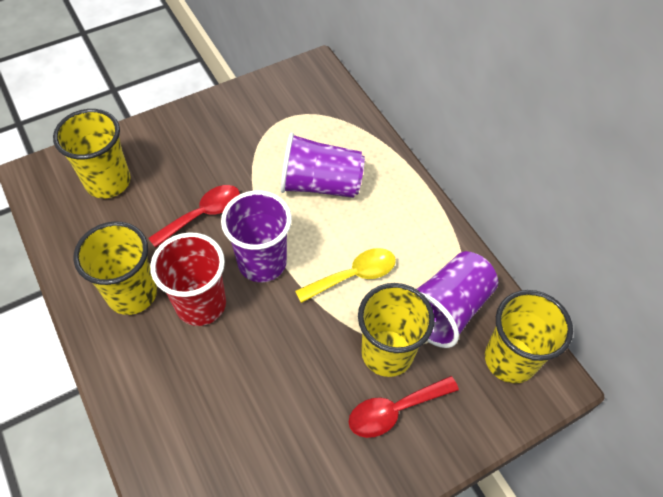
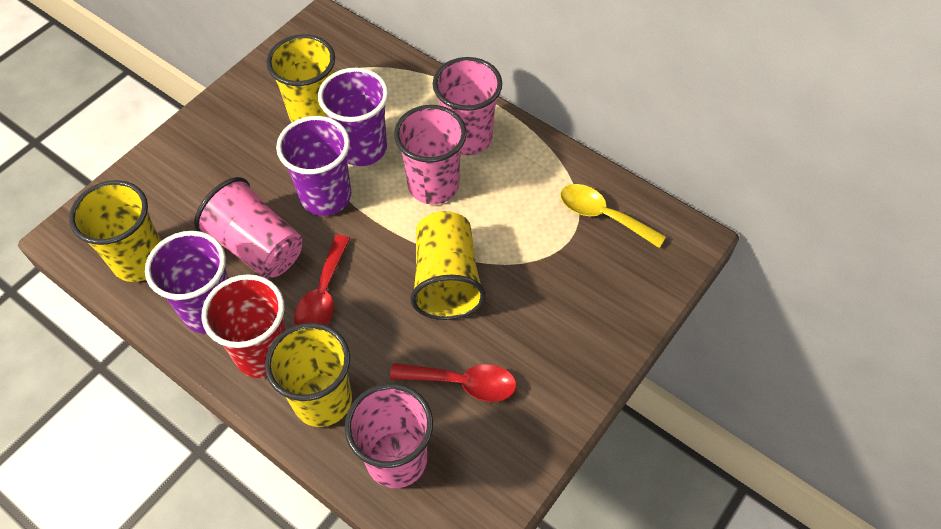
pink cup: 0 -> 4

